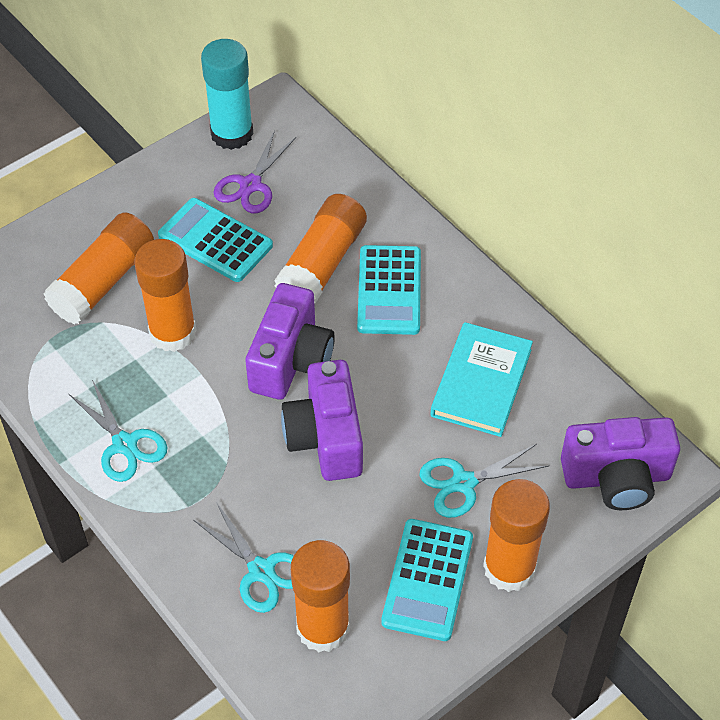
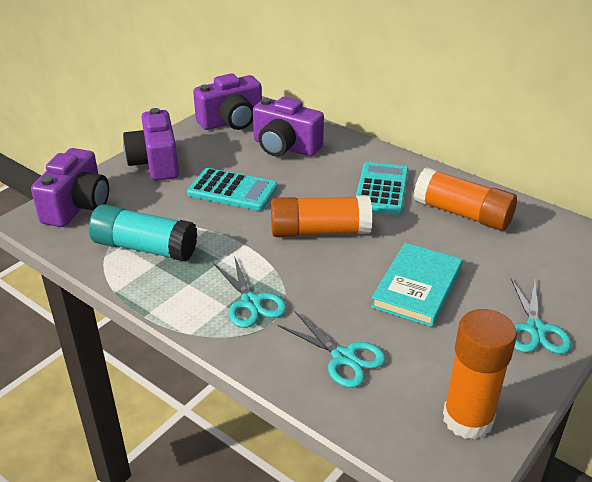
orange glue stick: 5 -> 3
purple camera: 3 -> 4
purple scissors: 1 -> 0
turquoise calculator: 3 -> 2

